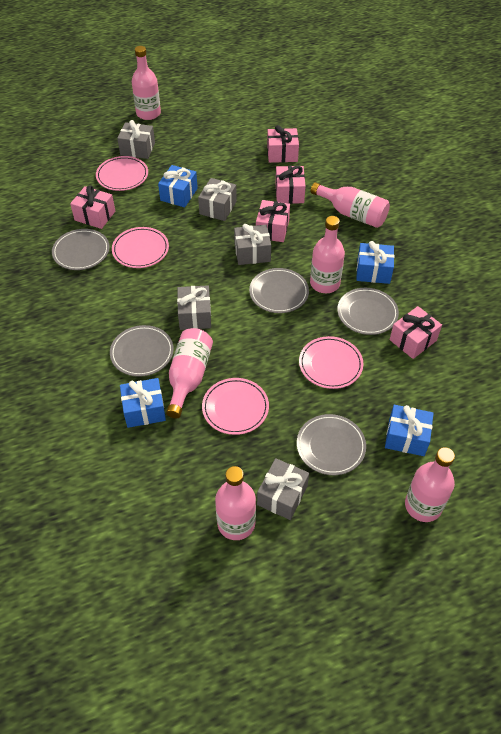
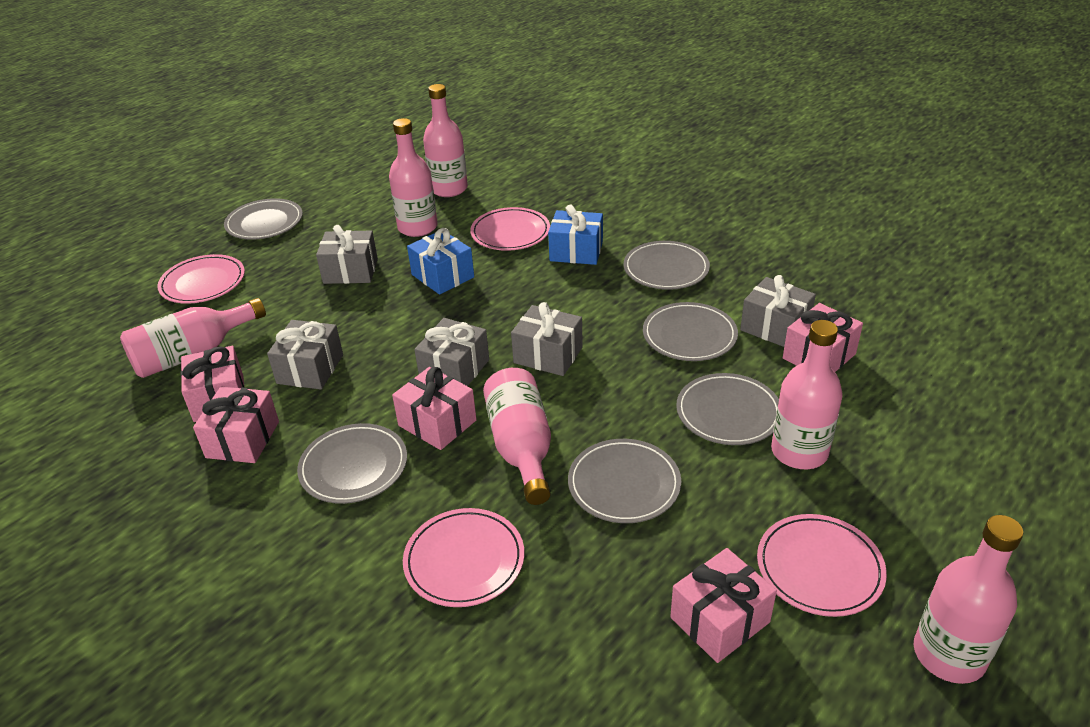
blue gift: 4 -> 2
grey plate: 5 -> 6

